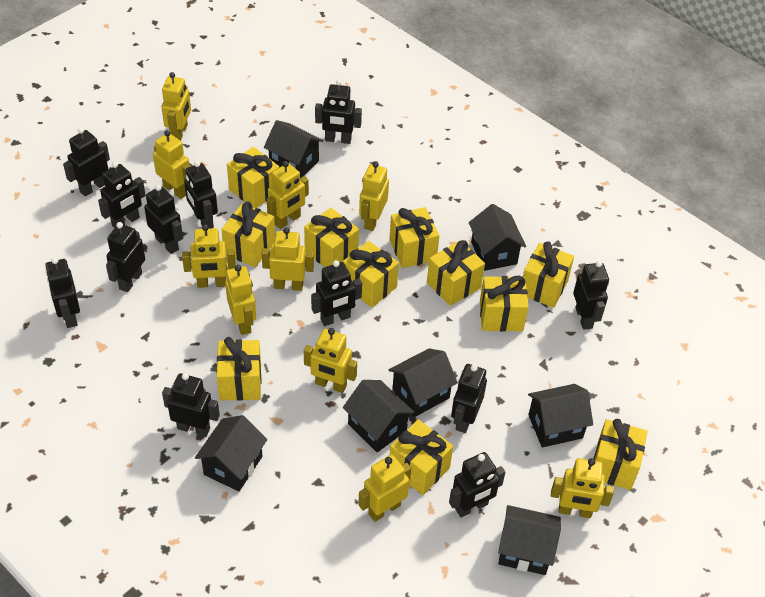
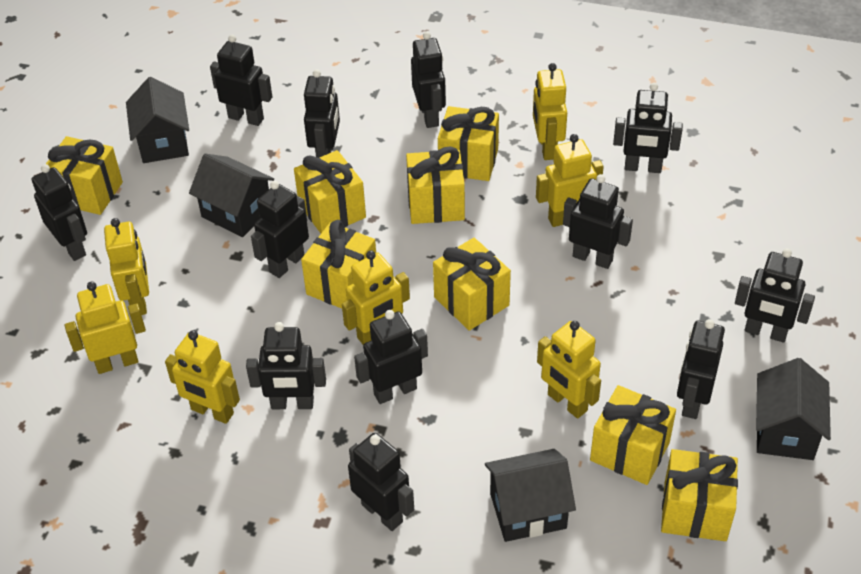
black house: 7 -> 4
yellow gift: 11 -> 8
yellow robot: 10 -> 7

